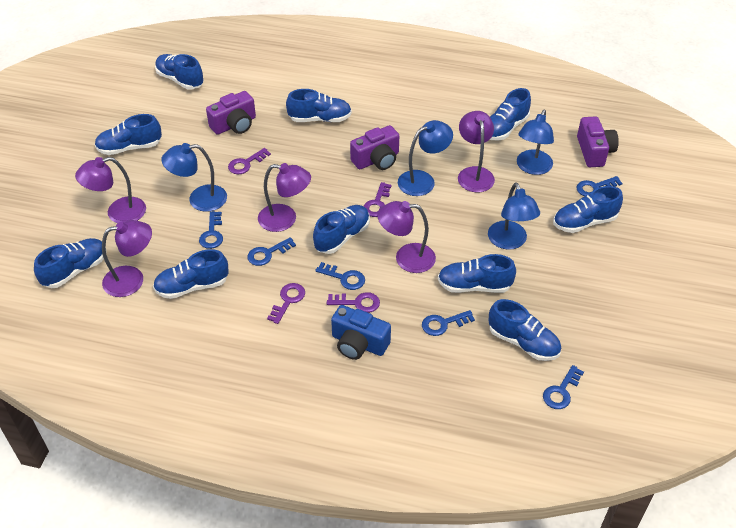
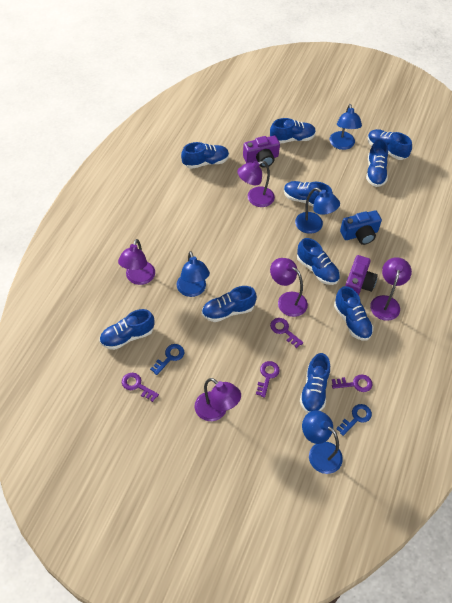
blue key: 6 -> 2
purple camera: 3 -> 2

